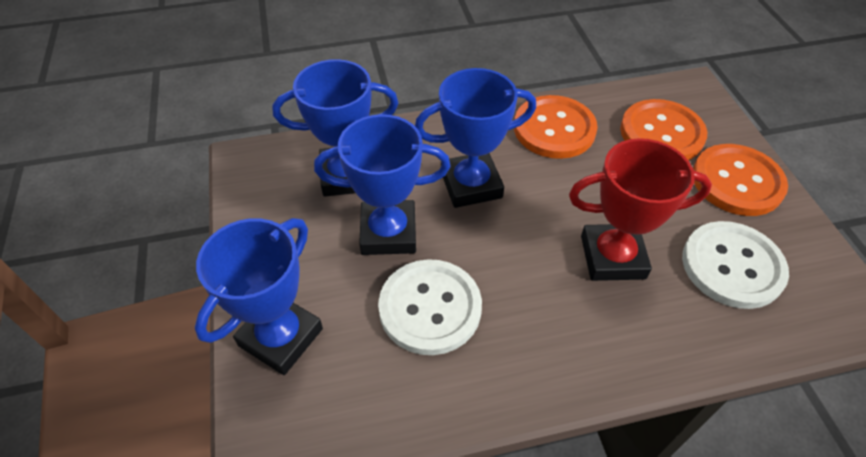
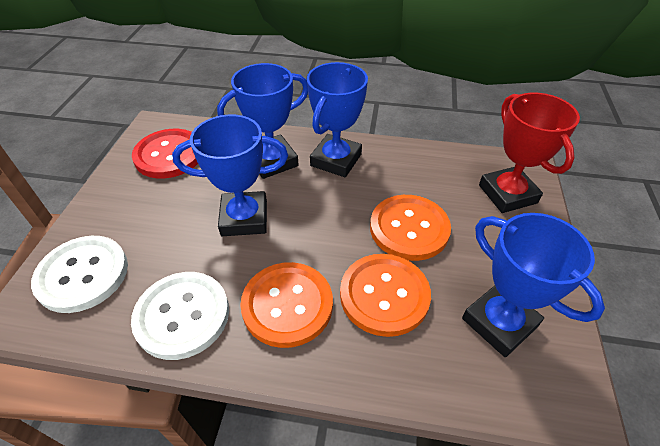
red button: 0 -> 1

